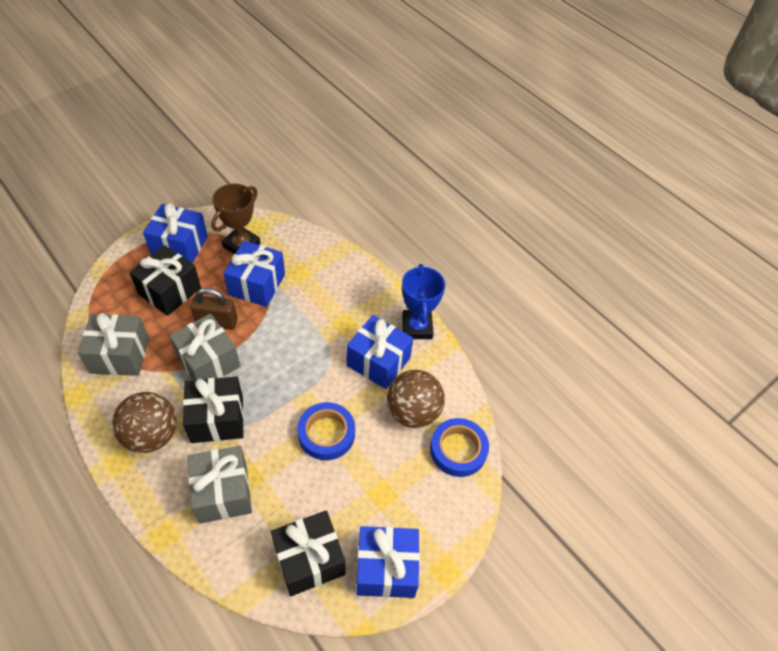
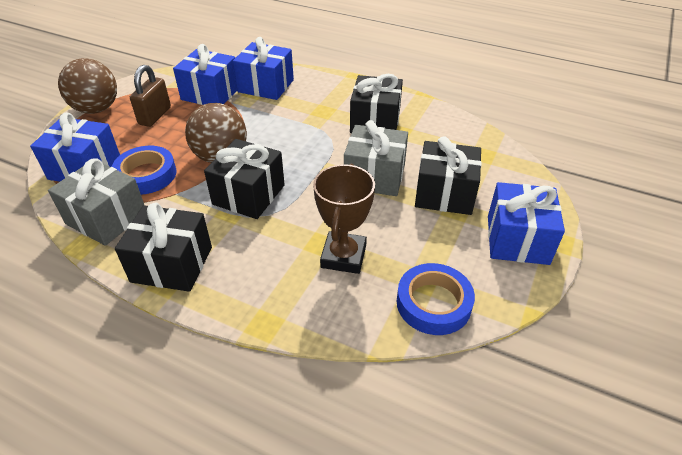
black gift: 3 -> 4
blue trophy: 1 -> 0
grey gift: 3 -> 2

